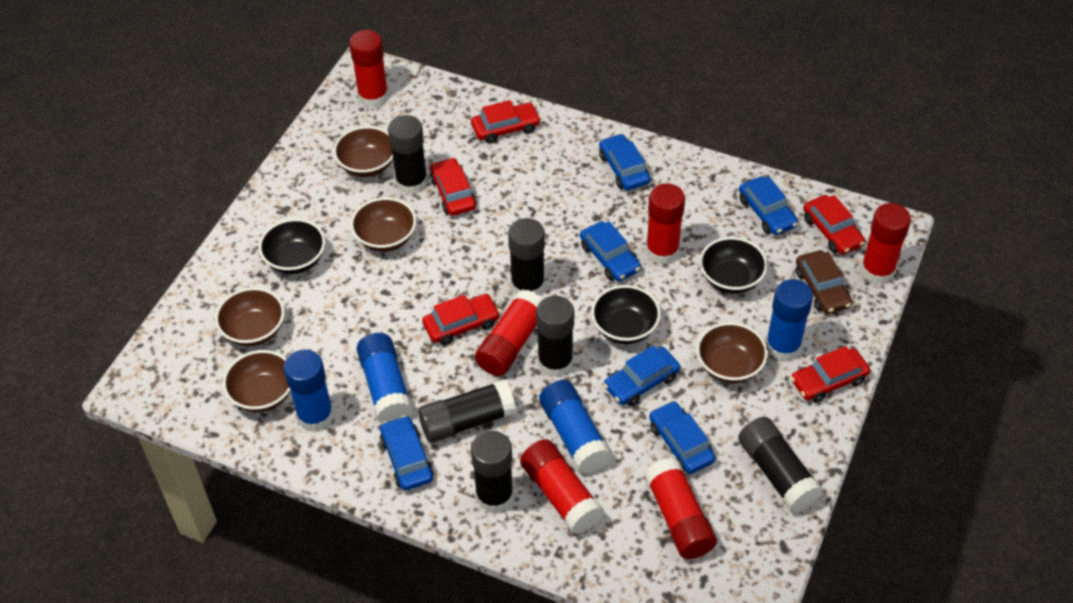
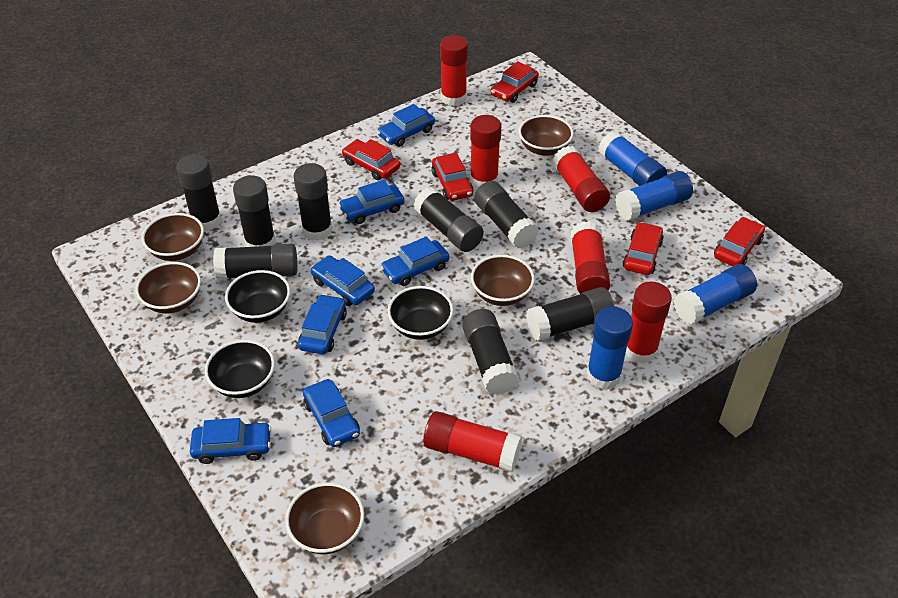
black glue stick: 6 -> 8
blue car: 6 -> 7
brown car: 1 -> 0

